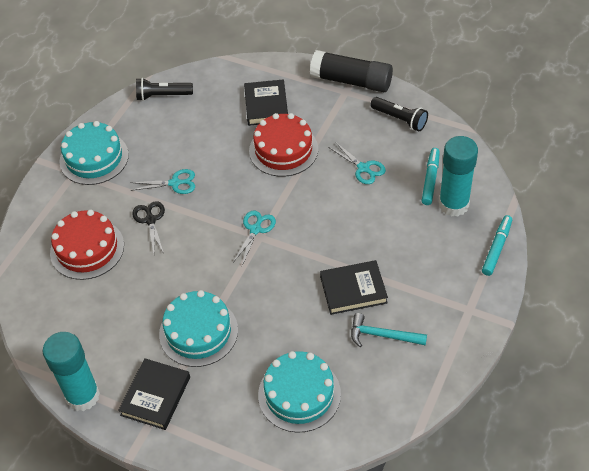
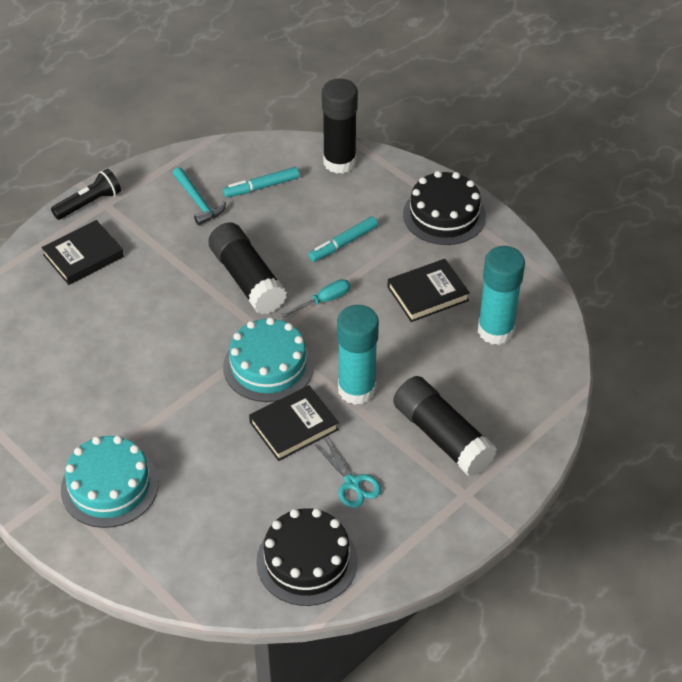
black cake: 0 -> 2
black flashlight: 2 -> 1
black glue stick: 1 -> 3
black scissors: 1 -> 0
red cake: 2 -> 0
turquoise cake: 3 -> 2
turquoise scissors: 3 -> 1
turquoise screwdriver: 0 -> 1

